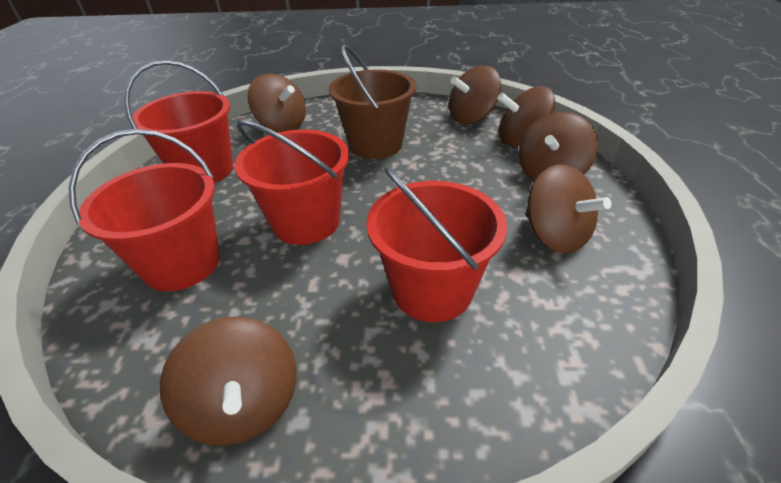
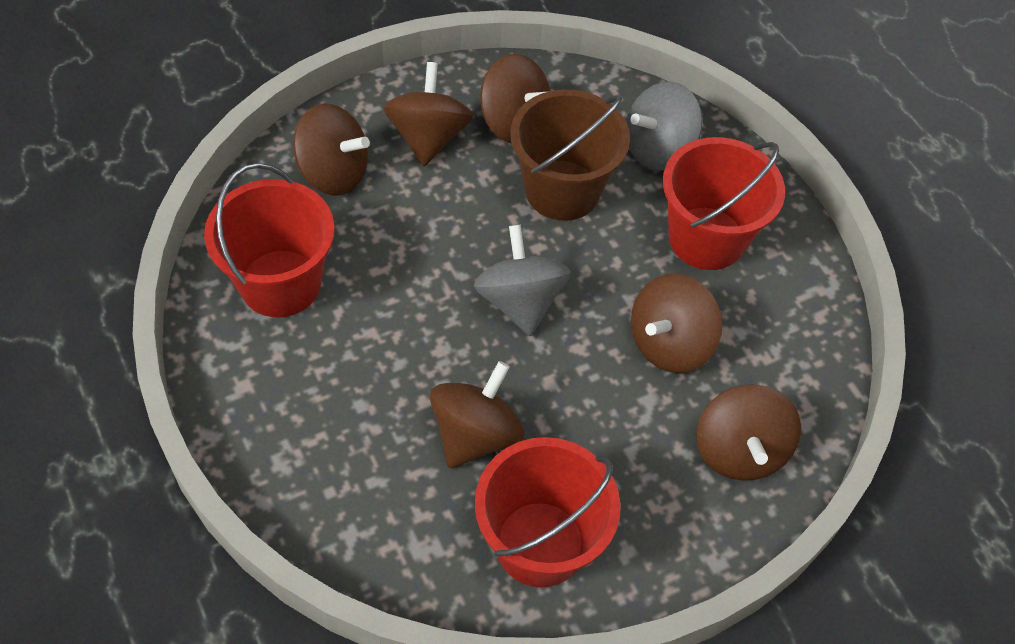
grey spinning top: 0 -> 2
red bucket: 4 -> 3

